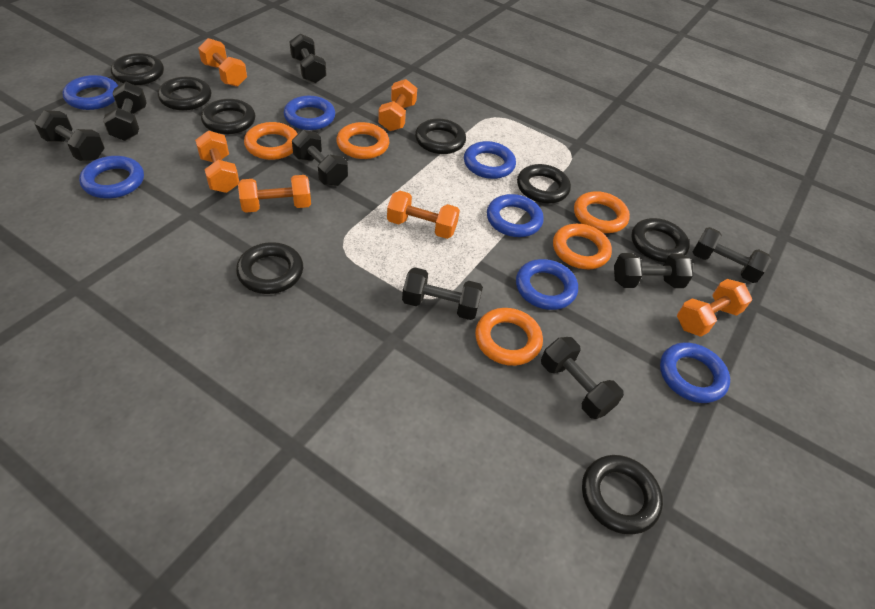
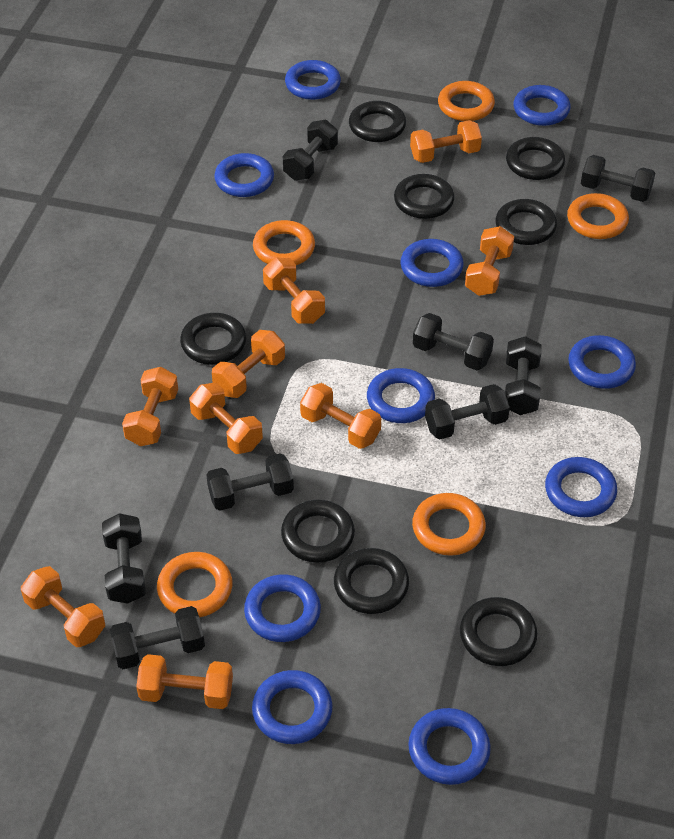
blue ring: 7 -> 10
orange dumbbell: 6 -> 9

